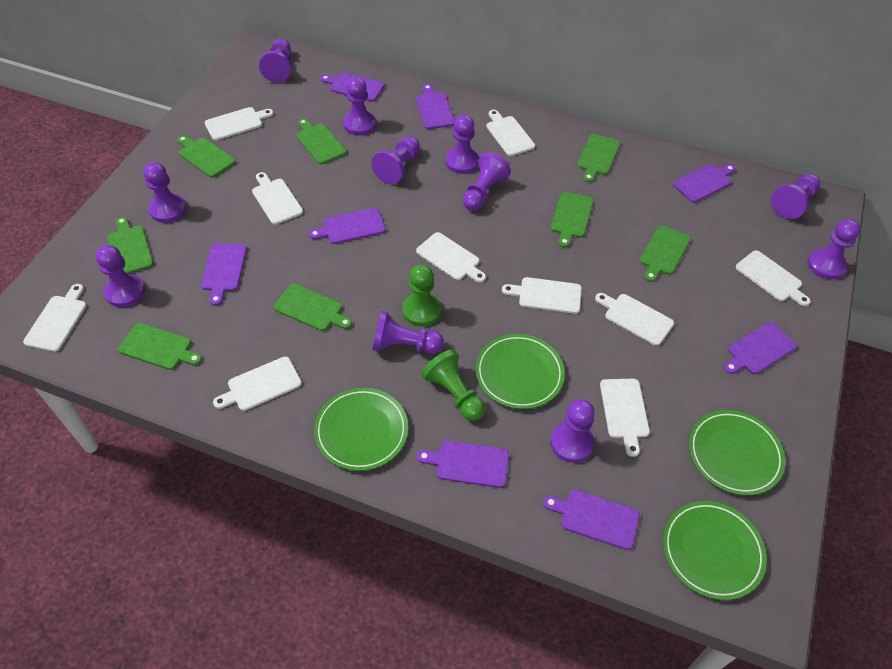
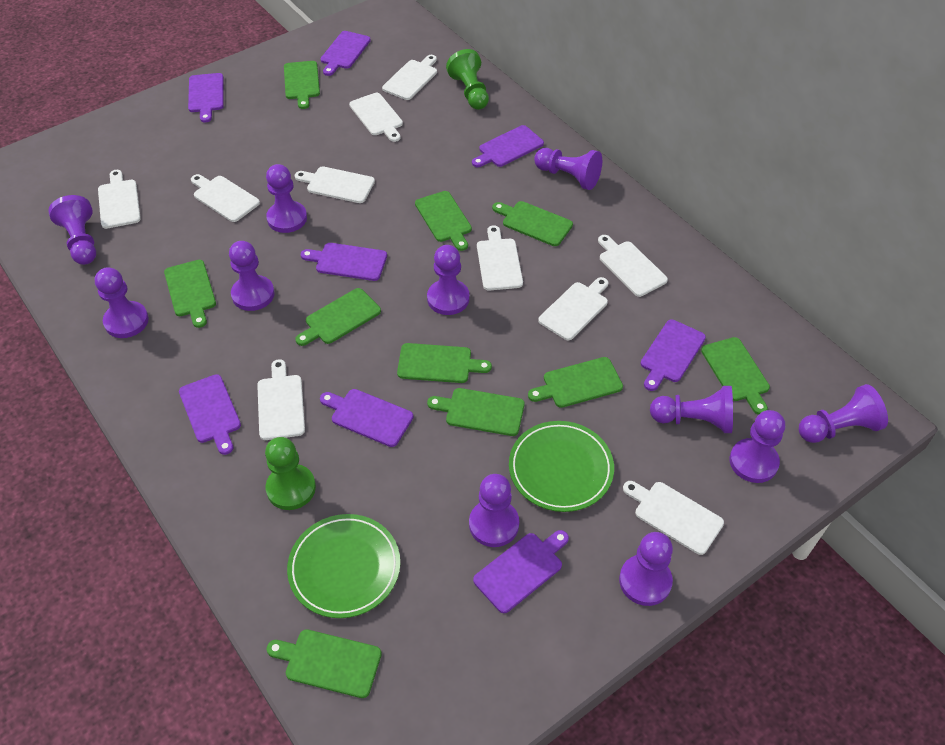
green cutting board: 8 -> 10
green plate: 4 -> 2

